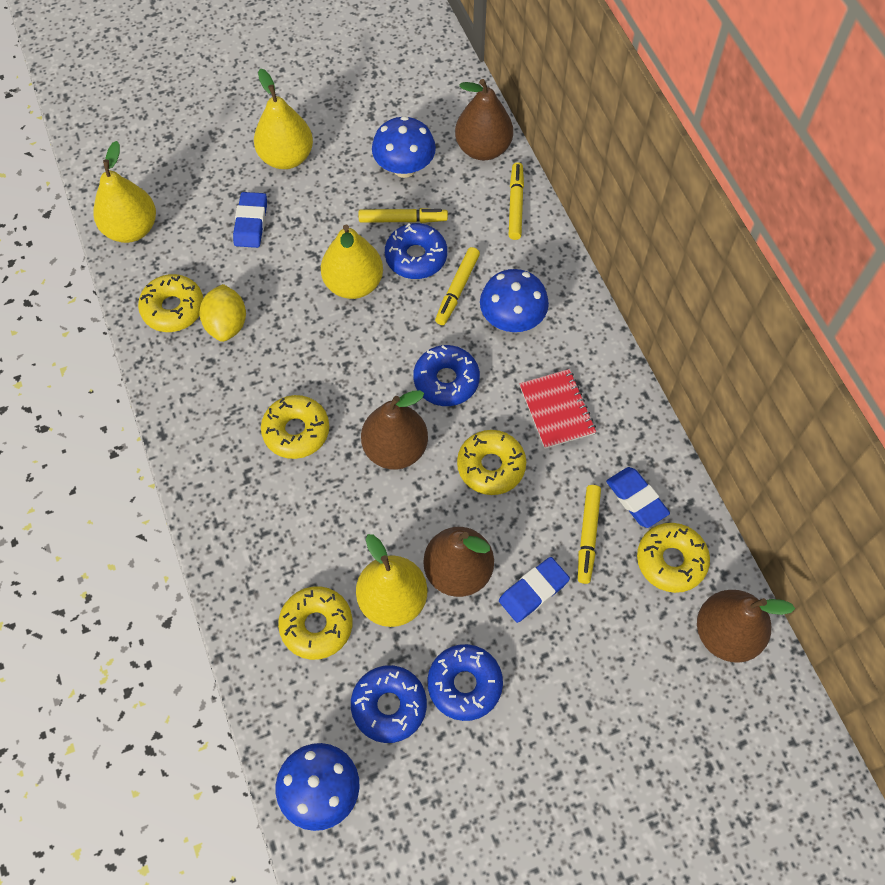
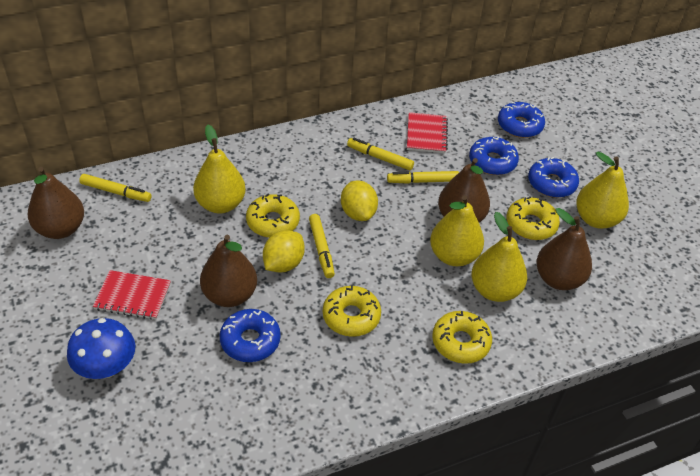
blue eraser: 3 -> 0
blue mushroom: 3 -> 1
red notebook: 1 -> 2
yellow donut: 5 -> 4
yellow lemon: 1 -> 2

